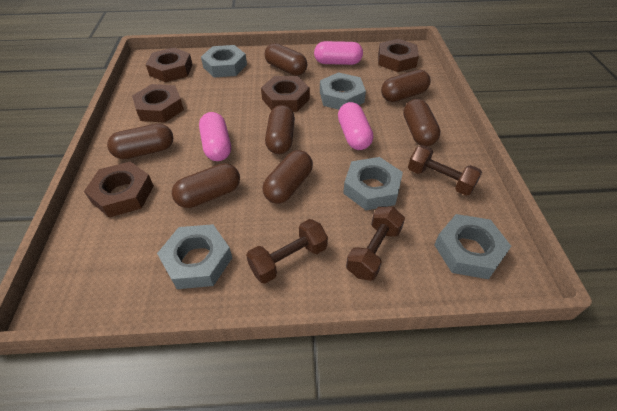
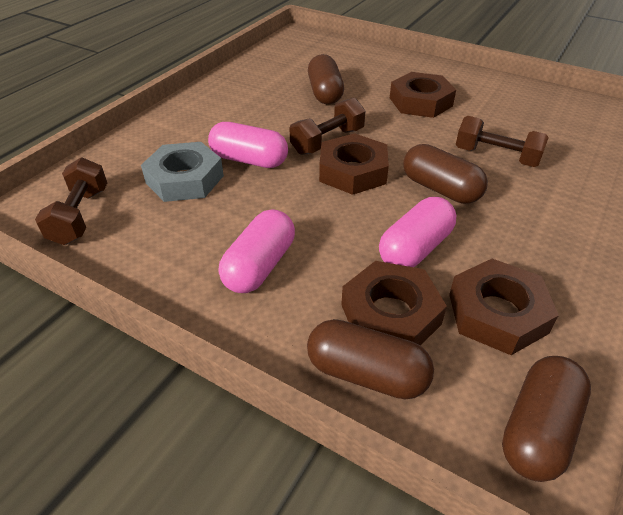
brown capsule: 7 -> 4
brown nut: 5 -> 4
grey nut: 5 -> 1

